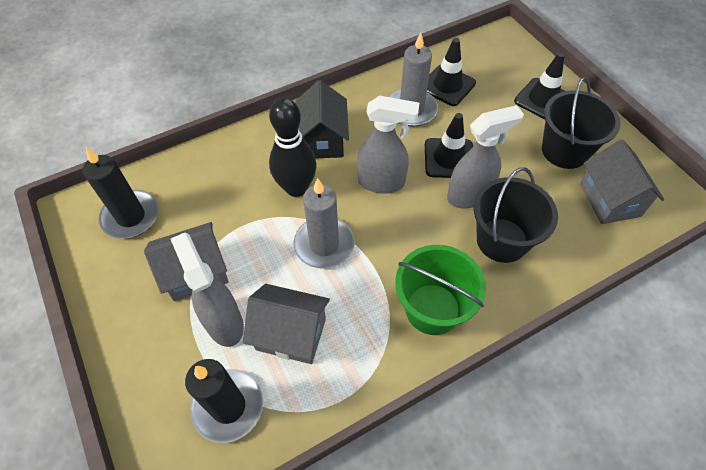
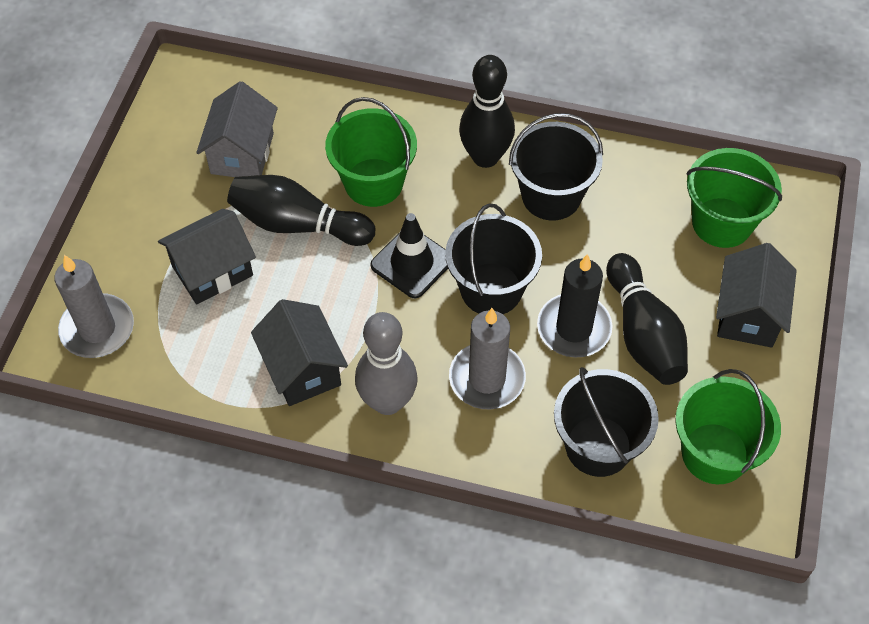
black bowling pin: 1 -> 3
black bucket: 2 -> 3
black candle: 2 -> 1
black house: 1 -> 3
black traffic cone: 3 -> 1
green bucket: 1 -> 3
grey bowling pin: 0 -> 1
grey house: 3 -> 1
grey spray bottle: 3 -> 0

